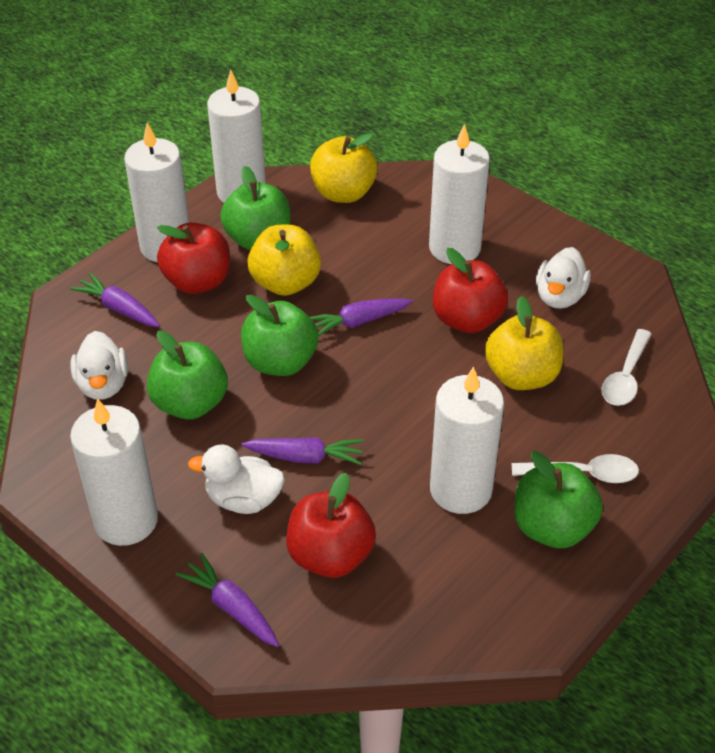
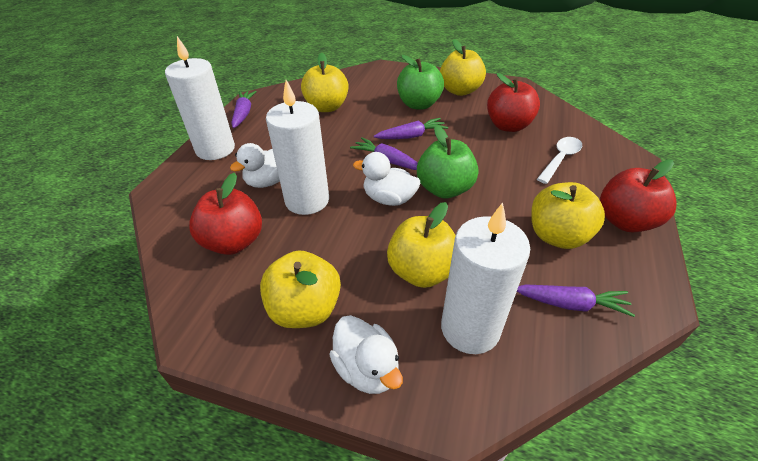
green apple: 4 -> 2
white candle: 5 -> 3
white spoon: 2 -> 1
yellow apple: 3 -> 5

